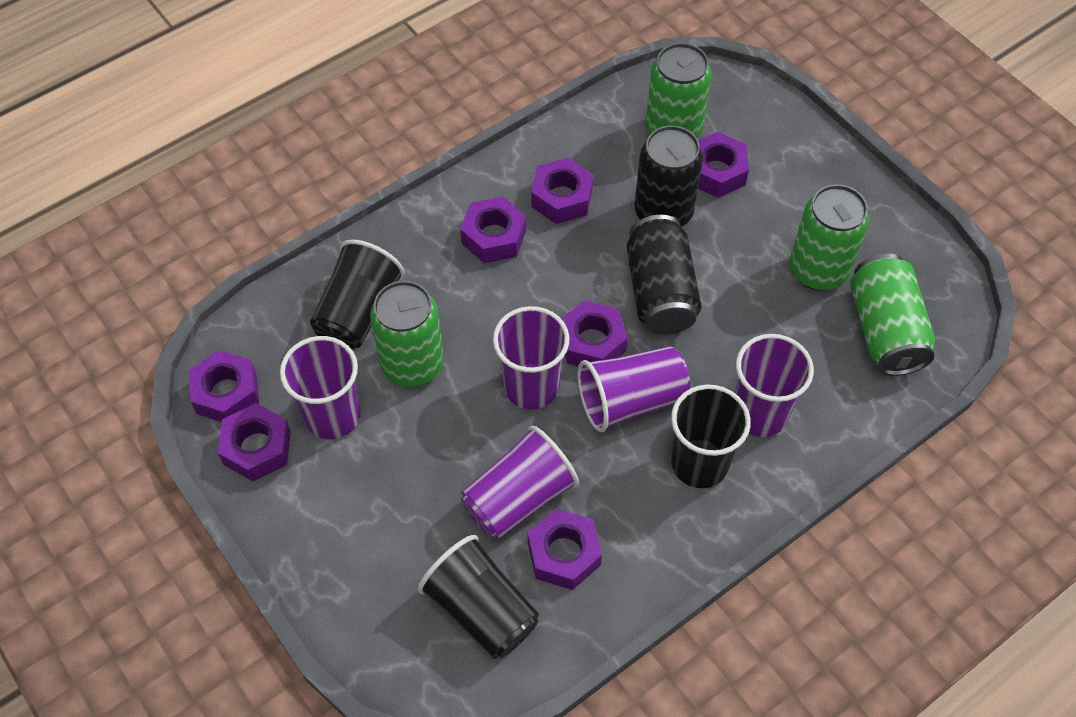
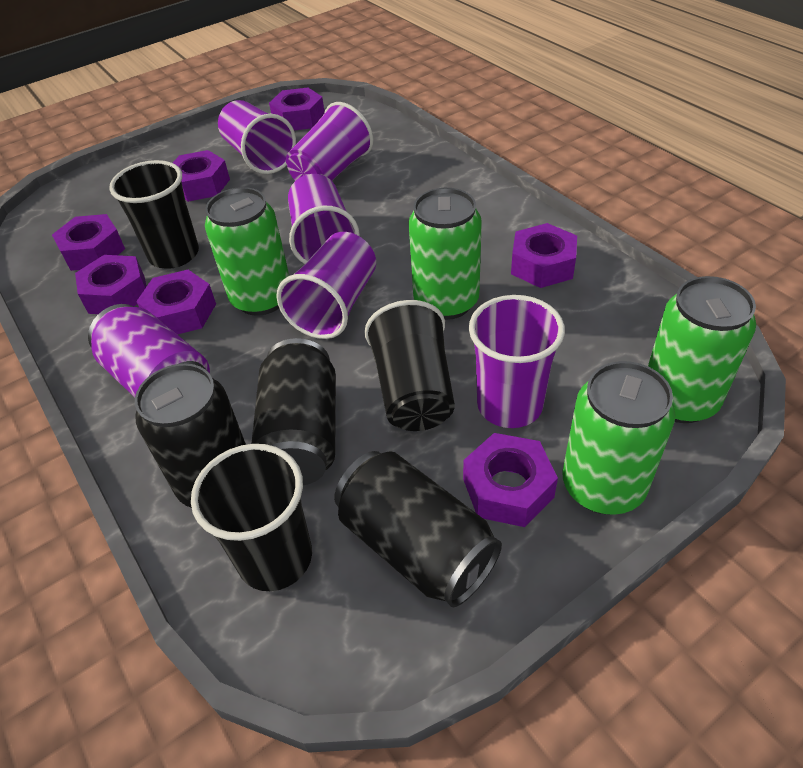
black can: 2 -> 3
purple can: 0 -> 1

